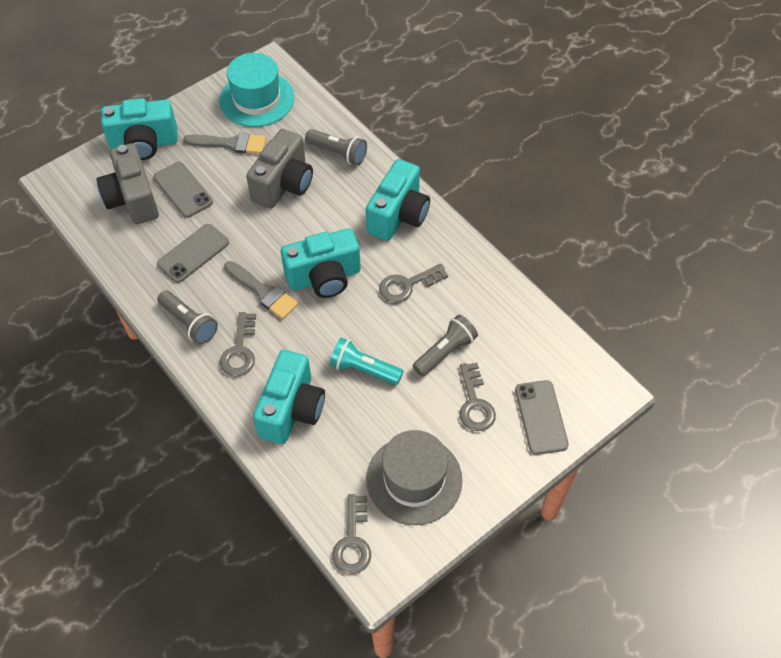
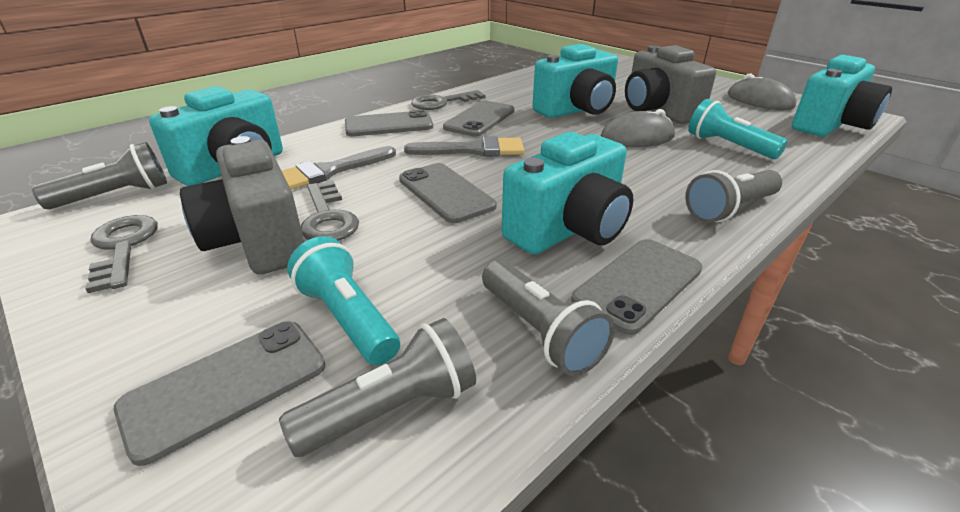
grey flashlight: 3 -> 4
grey hat: 1 -> 0
grey key: 4 -> 3
grey mouse: 0 -> 2
grey phone: 3 -> 5
turquoise flashlight: 1 -> 2
turquoise hat: 1 -> 0

